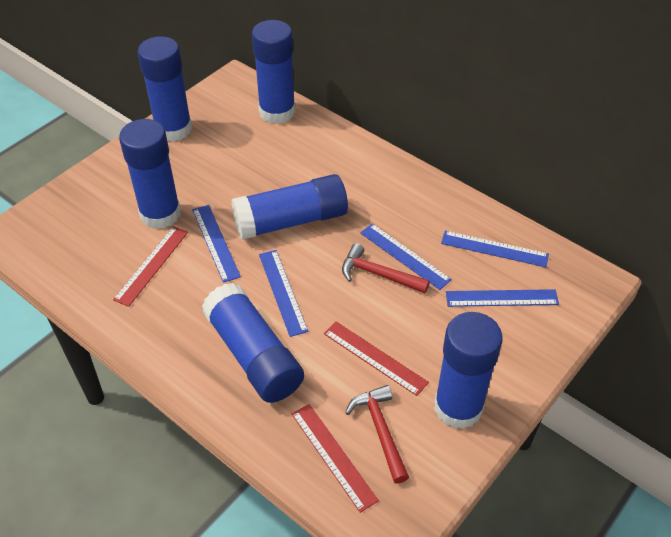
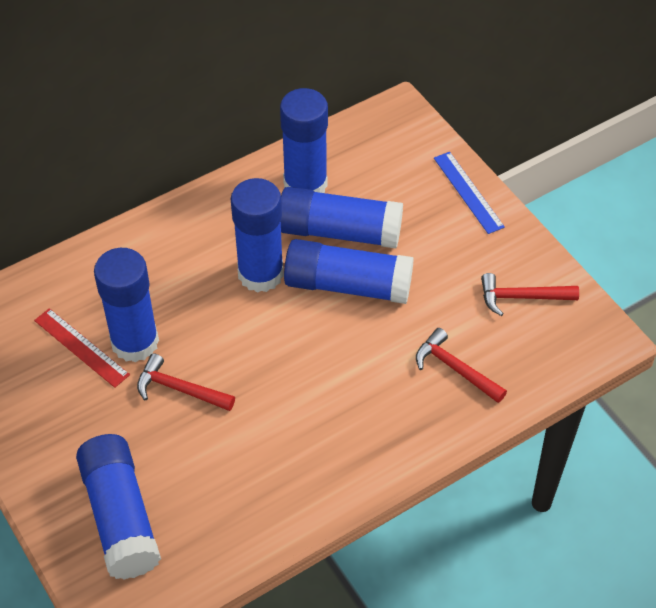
blue ruler: 5 -> 1
red hammer: 2 -> 3
red ruler: 3 -> 1

